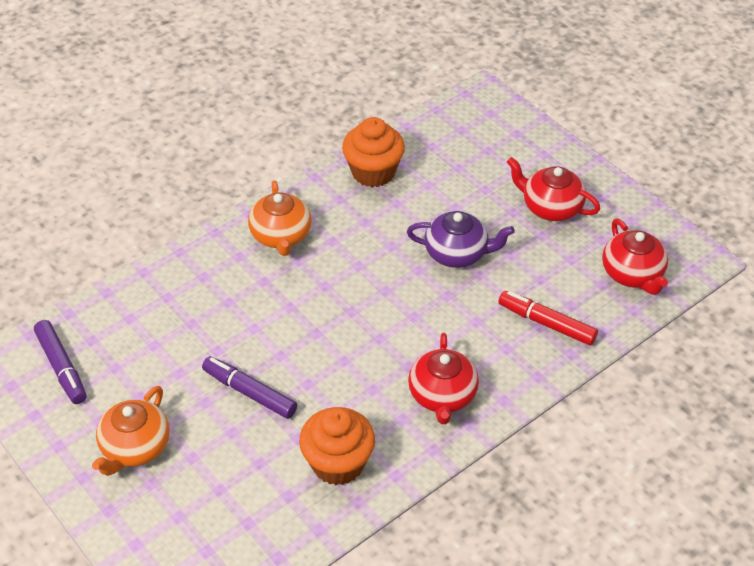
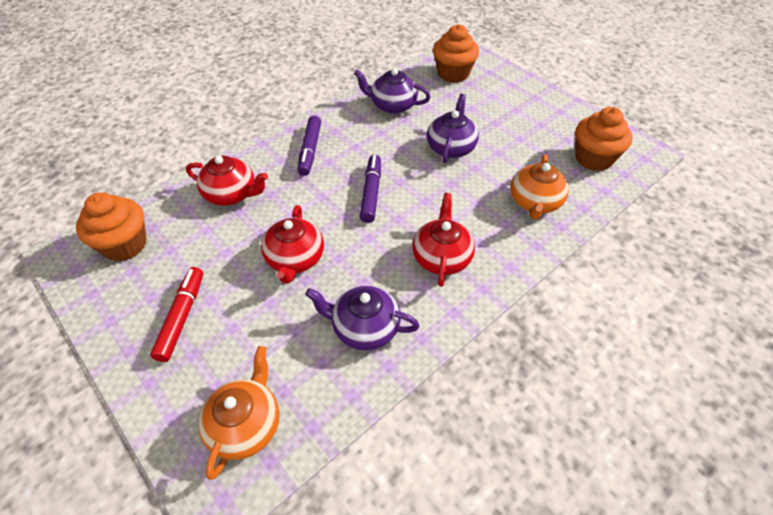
orange cupcake: 2 -> 3
purple teapot: 1 -> 3

